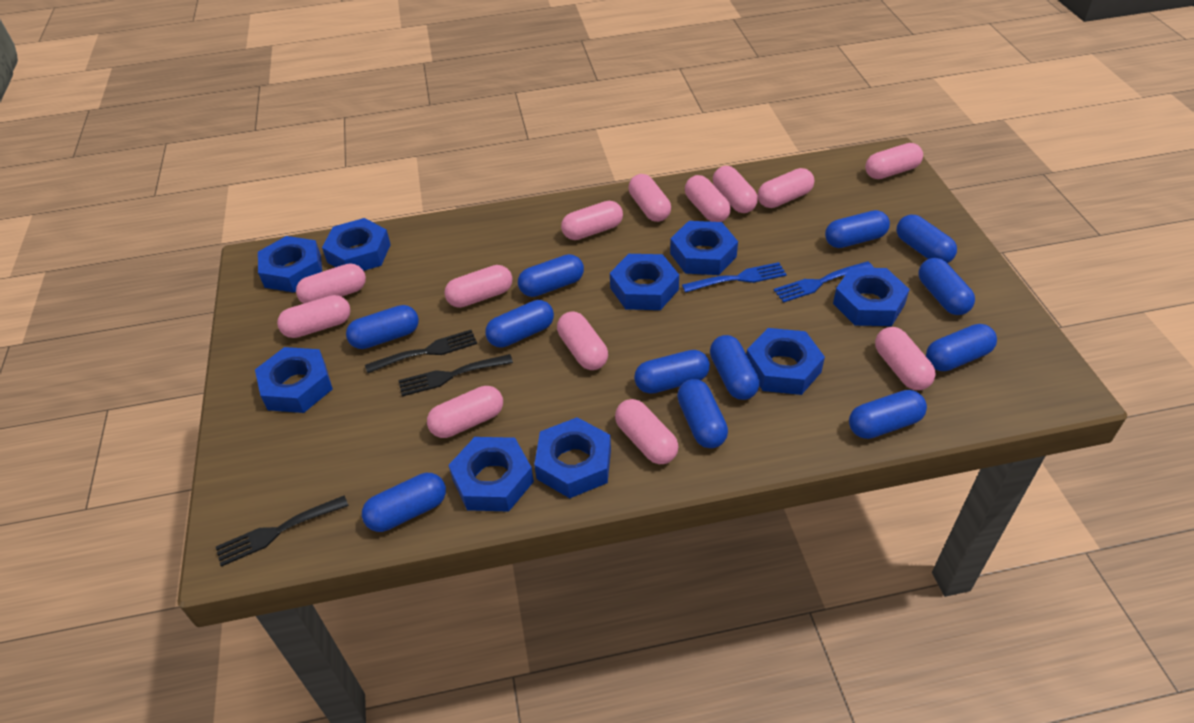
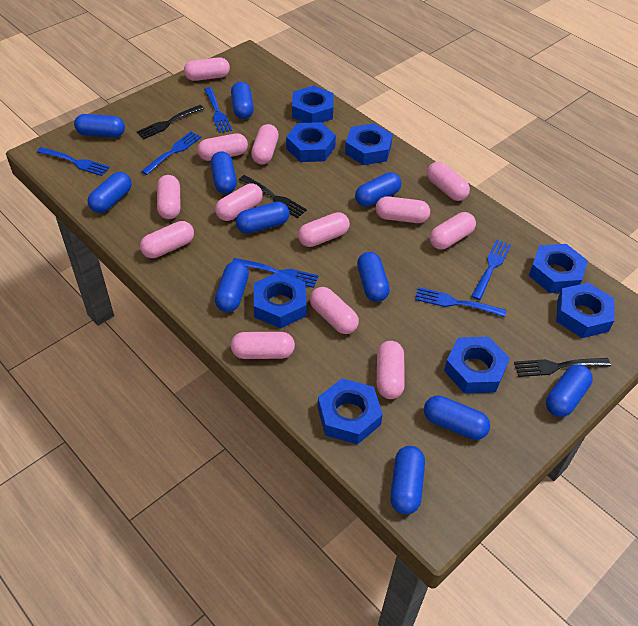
blue capsule: 12 -> 11
blue fork: 2 -> 6
blue nut: 9 -> 8

